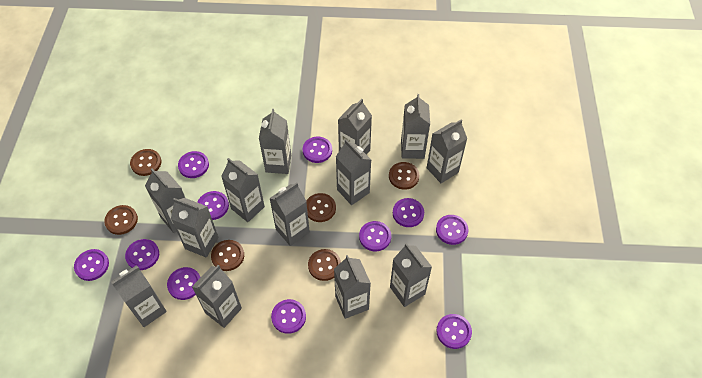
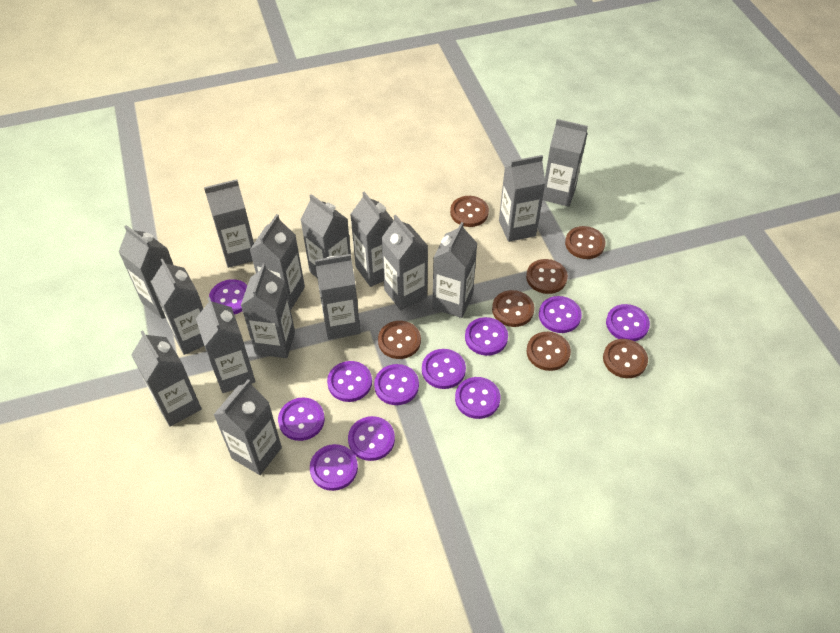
brown button: 6 -> 7
grey carton: 13 -> 15

